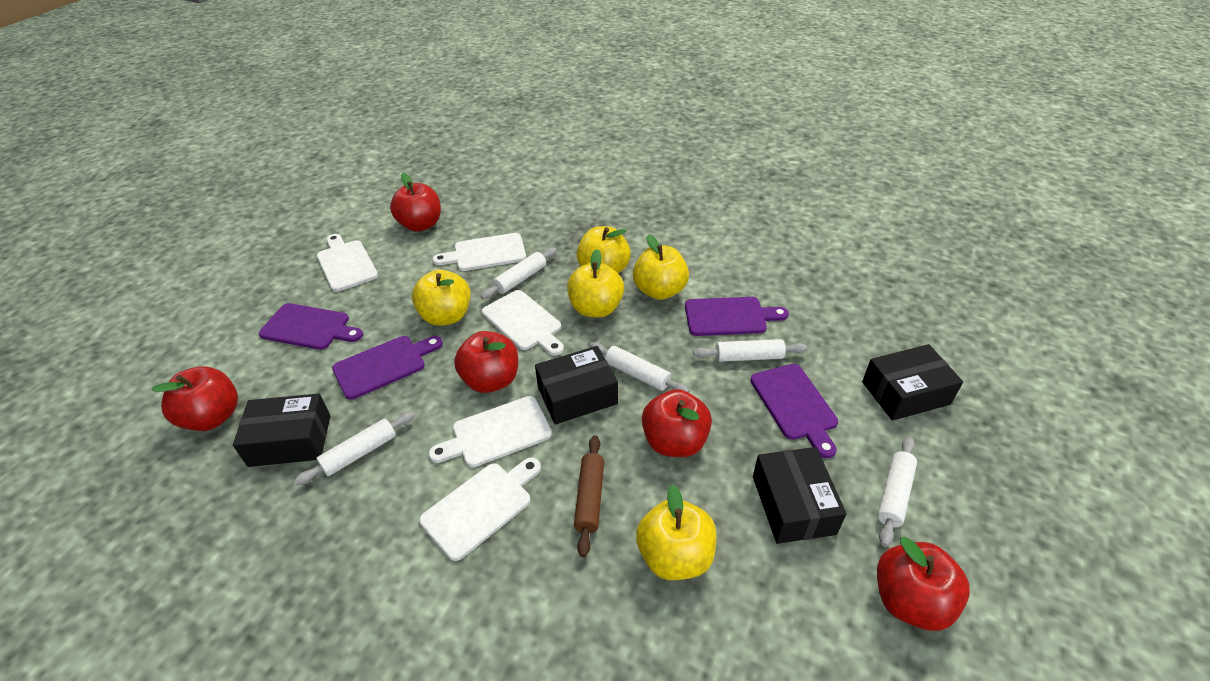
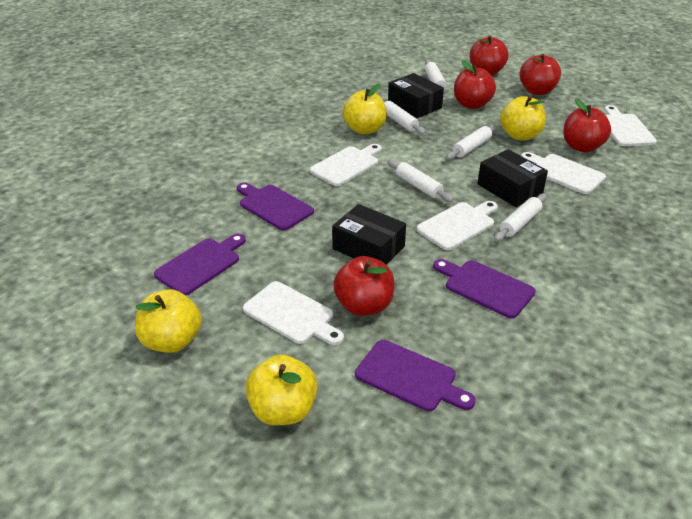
black box: 4 -> 3
brown rolling pin: 1 -> 0
yellow apple: 5 -> 4

